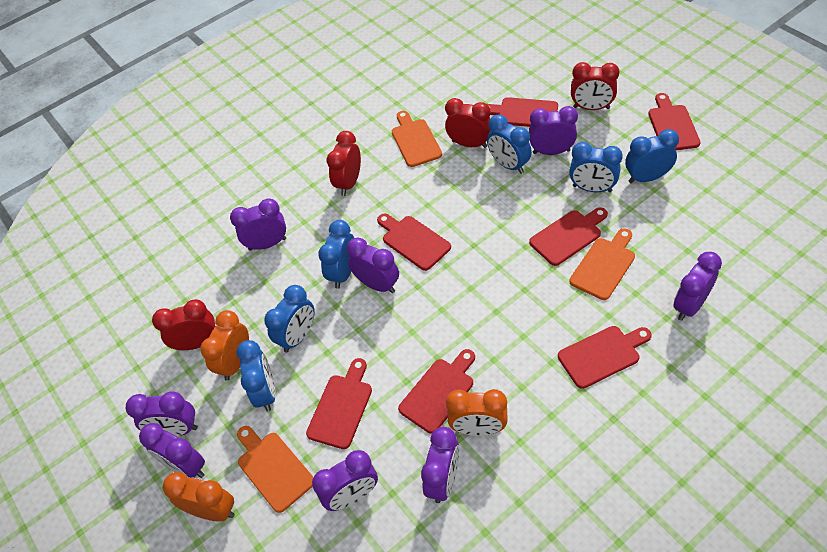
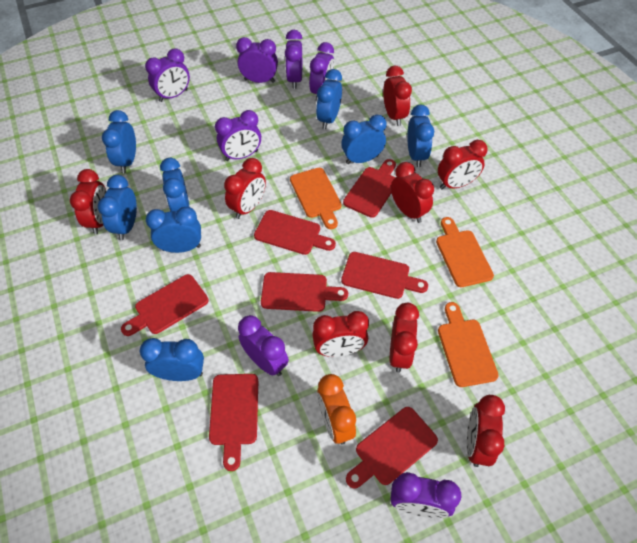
blue clock: 6 -> 8
orange clock: 3 -> 1
purple clock: 8 -> 7
red clock: 4 -> 8

